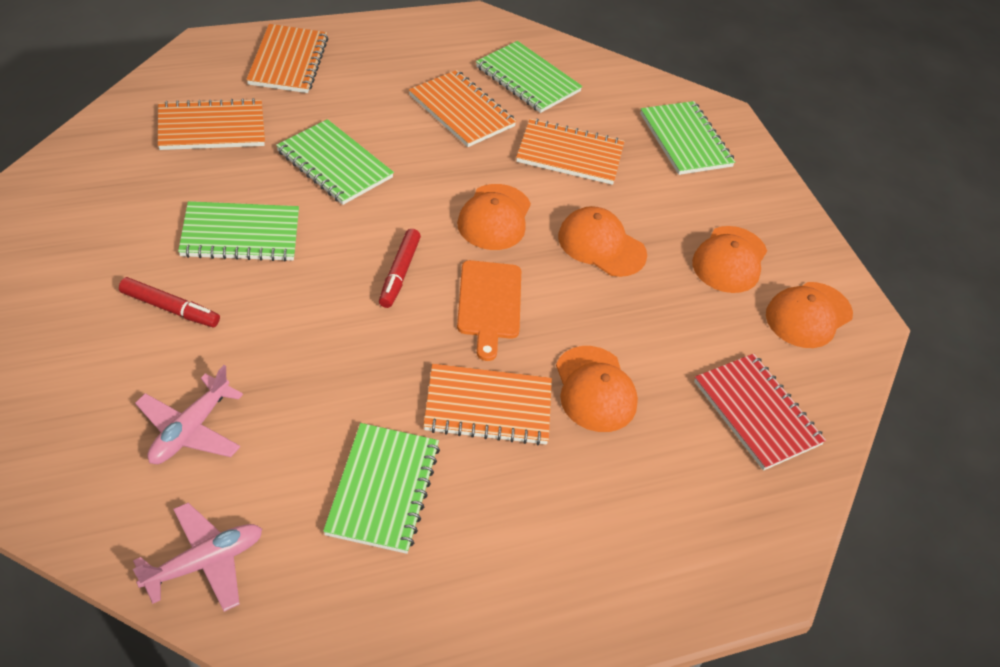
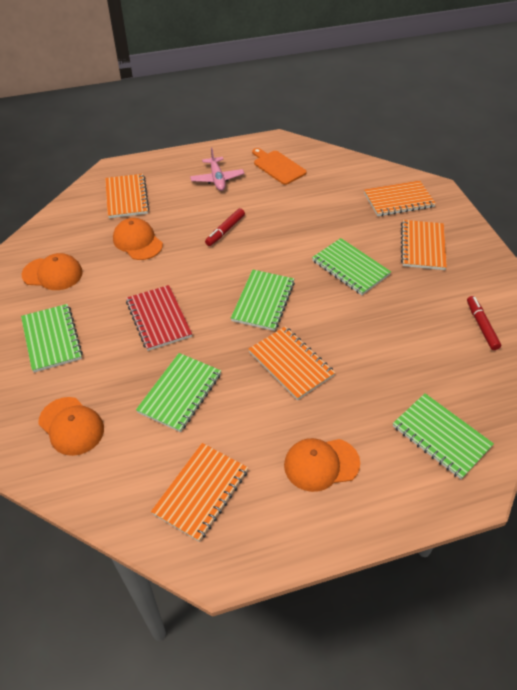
orange cap: 5 -> 4
pink plane: 2 -> 1

